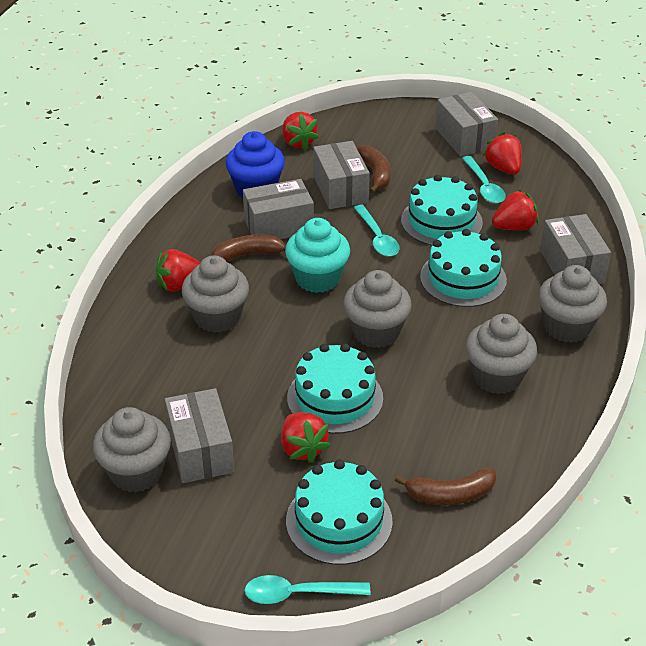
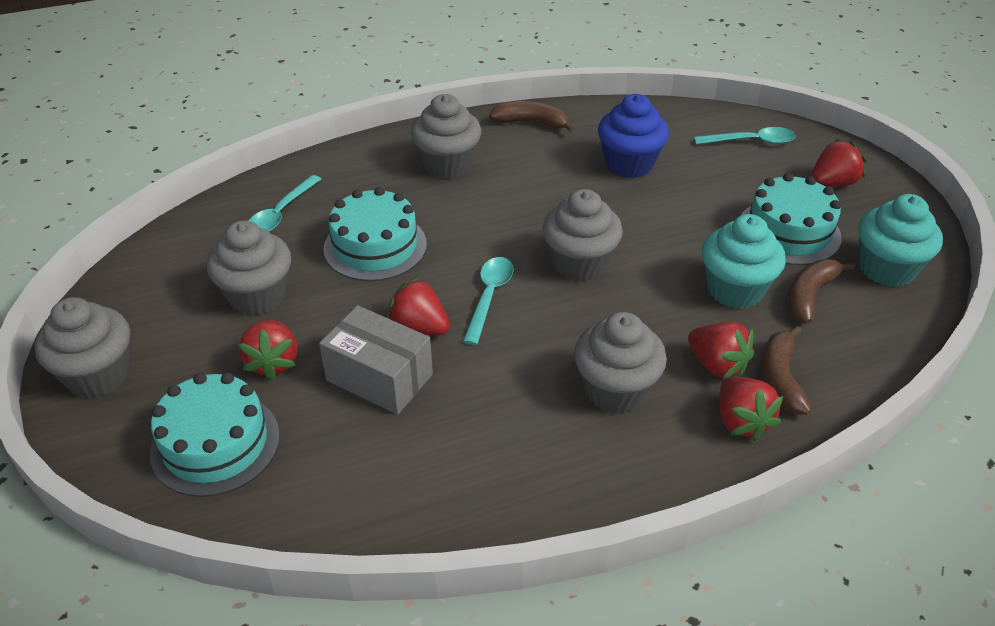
grey box: 5 -> 1
turquoise cake: 4 -> 3
turquoise cupcake: 1 -> 2

